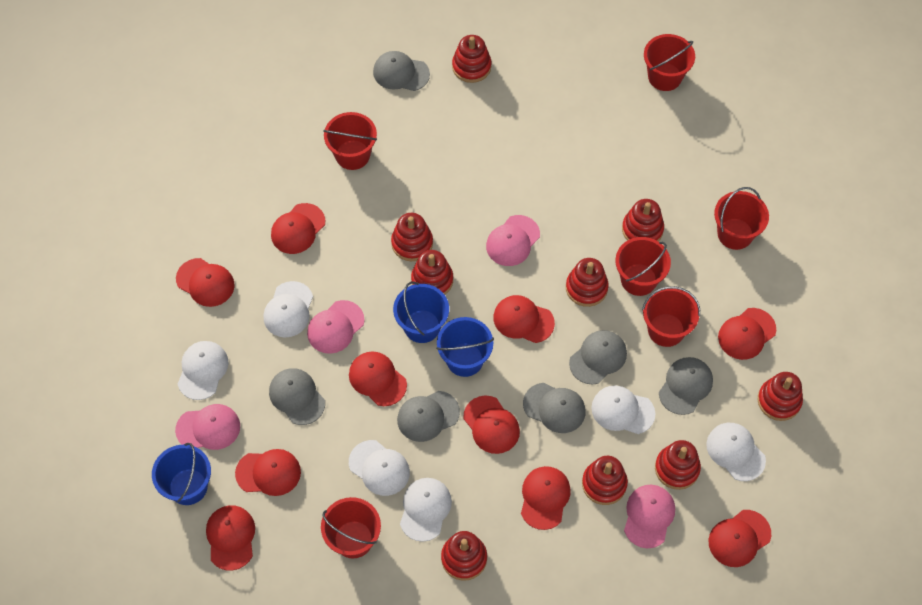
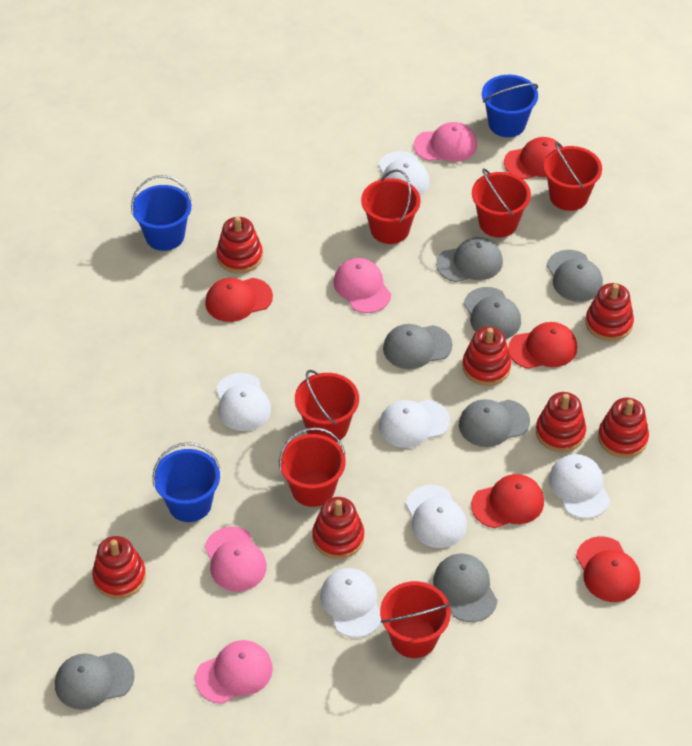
grey cap: 6 -> 7
red cap: 10 -> 5
red stacking toy: 9 -> 7

